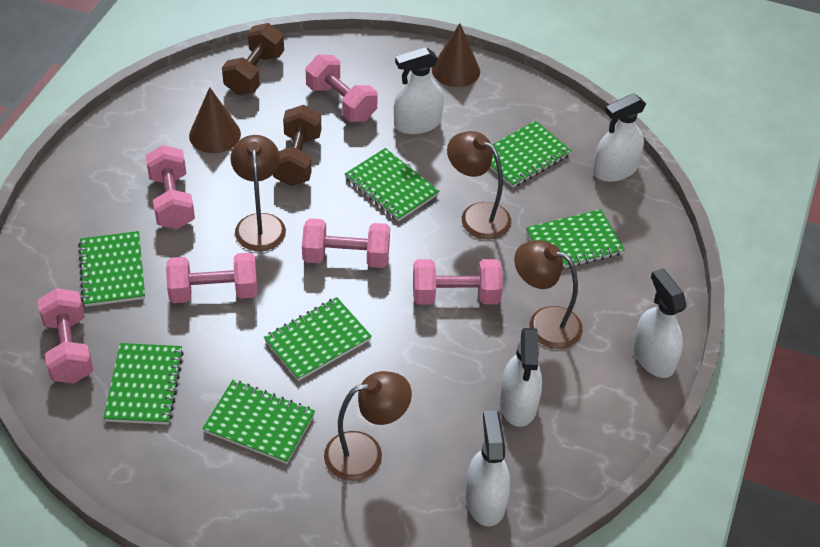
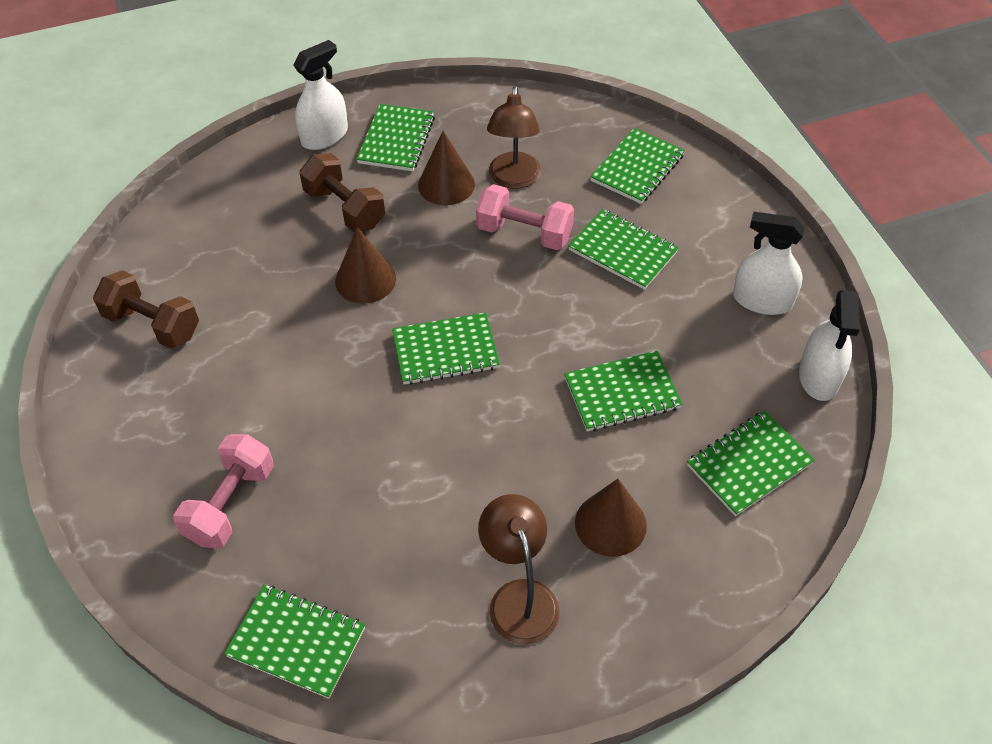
brown cone: 2 -> 3
brown lamp: 4 -> 2
pink dumbbell: 6 -> 2
white spray bottle: 5 -> 3

